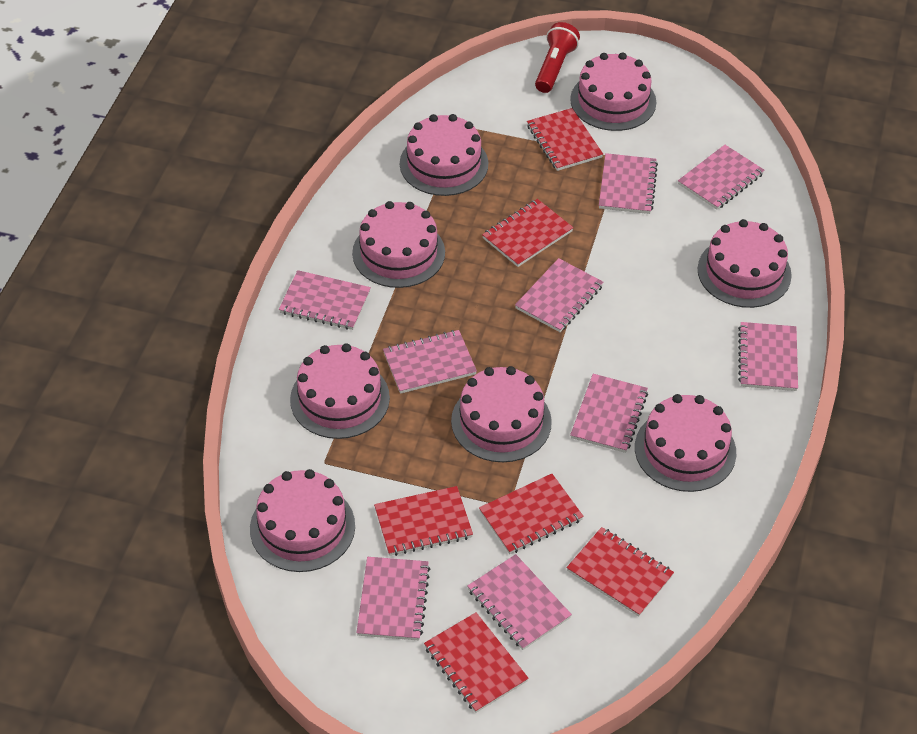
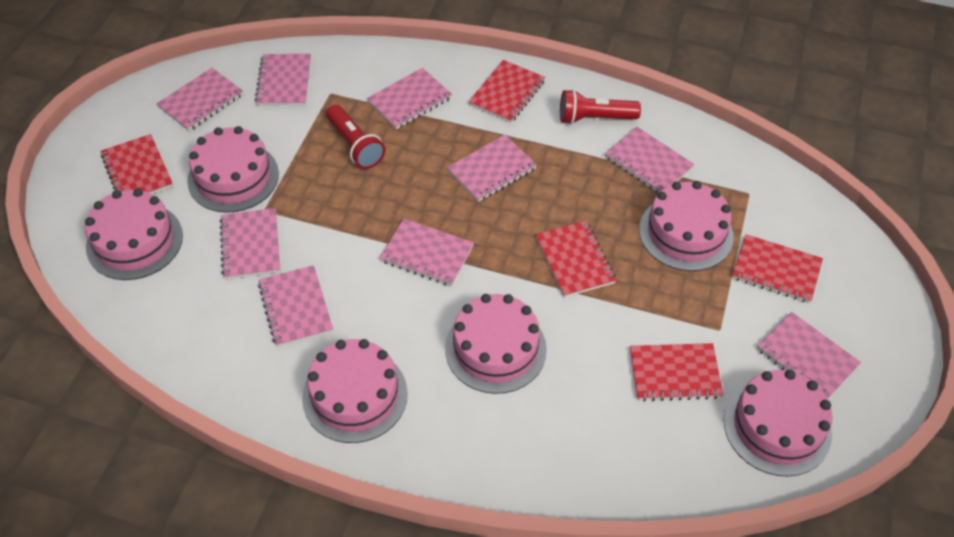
pink cake: 8 -> 6
red flashlight: 1 -> 2
red notebook: 6 -> 5

